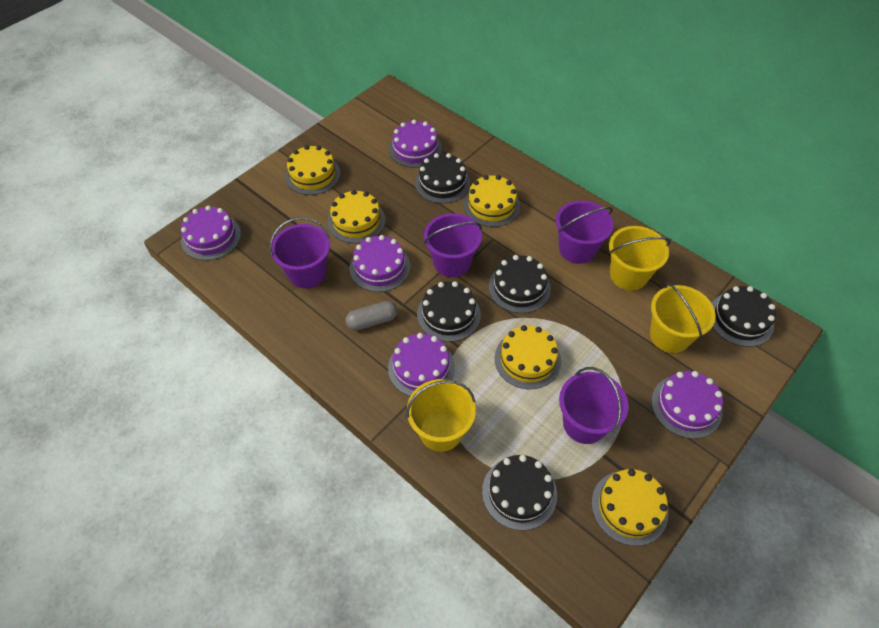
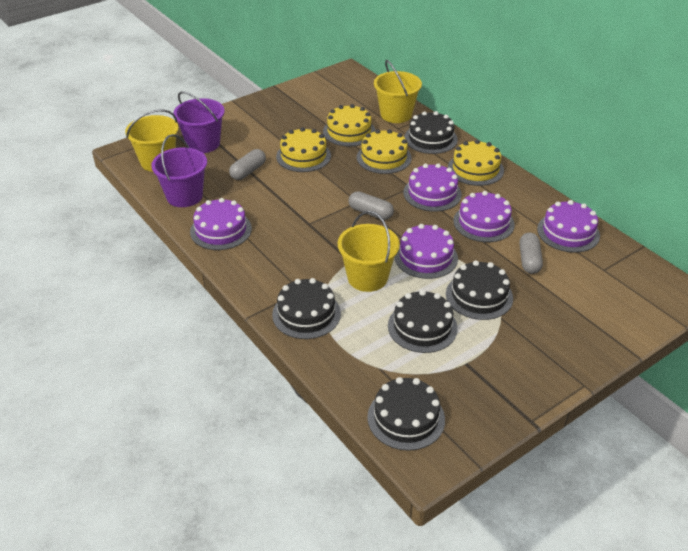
grey capsule: 1 -> 3
purple bucket: 4 -> 2
yellow cake: 5 -> 4

